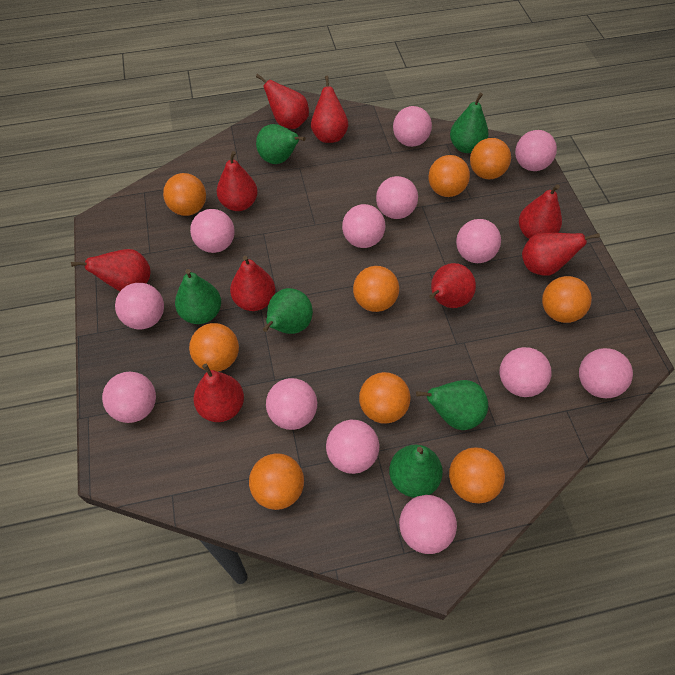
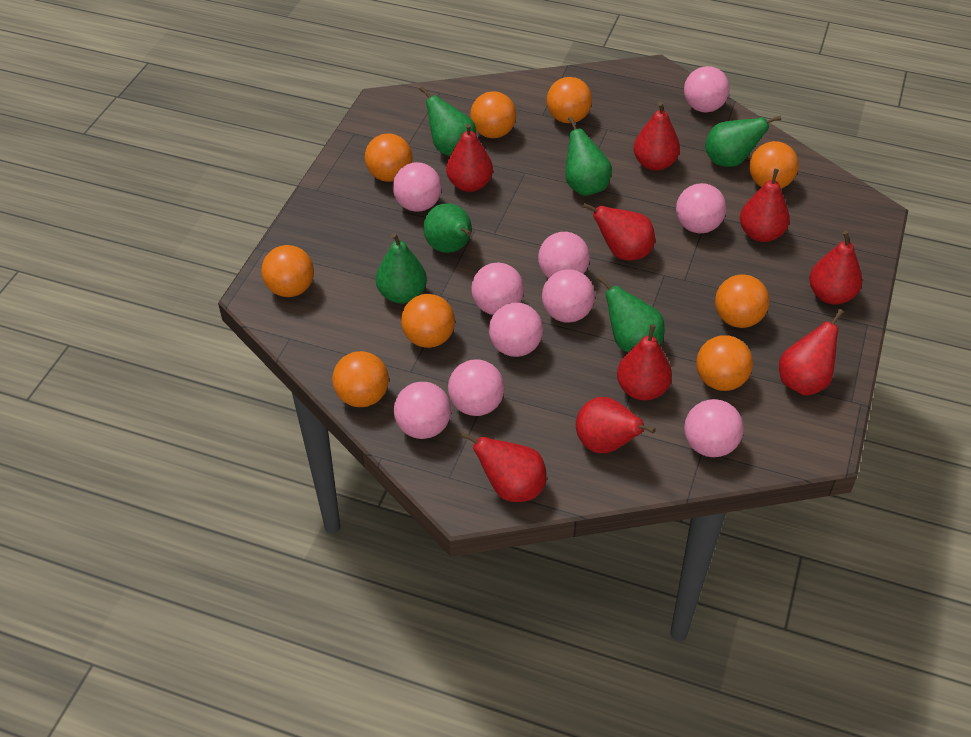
pink ball: 13 -> 10

